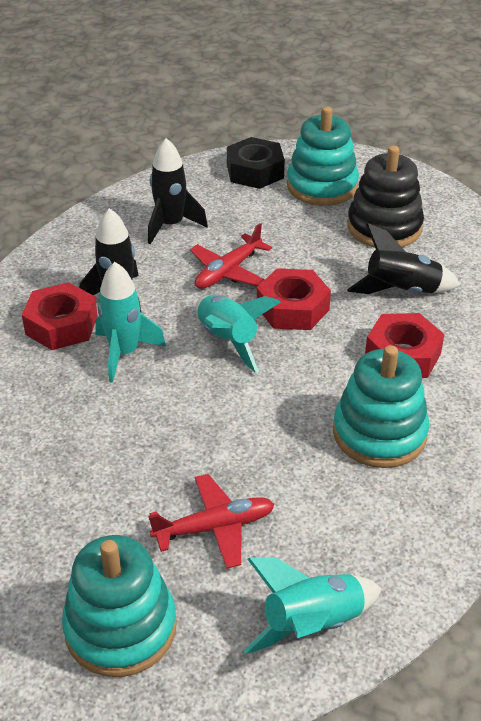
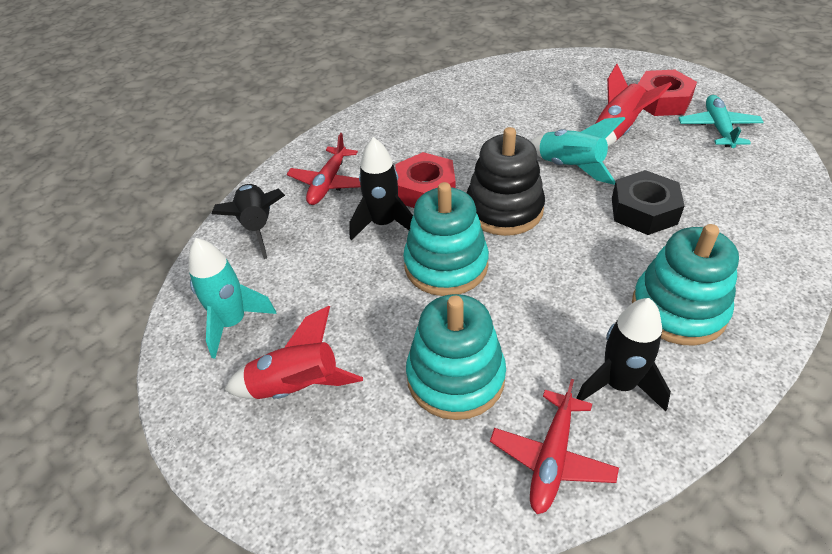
red nut: 3 -> 2
red rocket: 0 -> 2
turquoise plane: 0 -> 1
turquoise rocket: 3 -> 2

